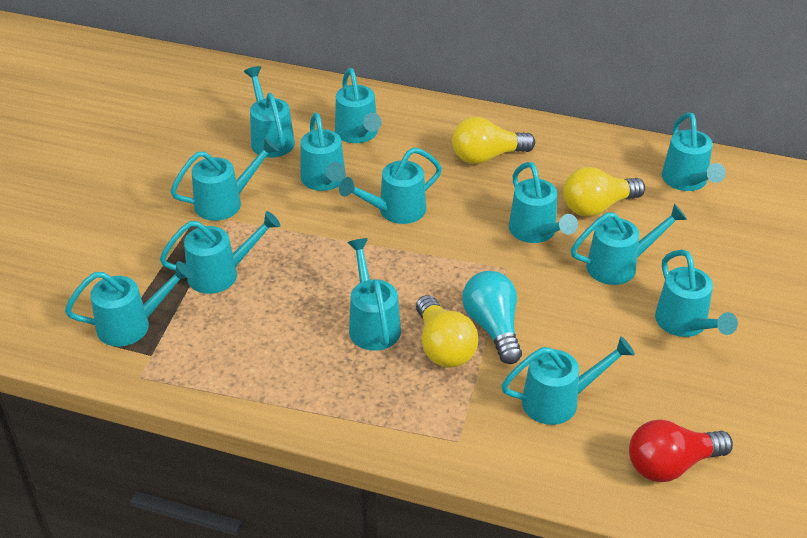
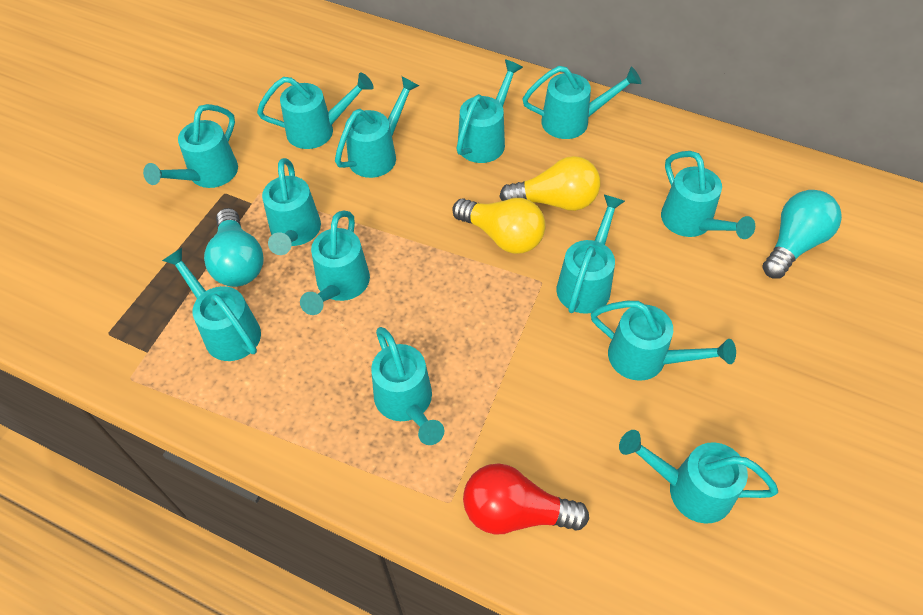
turquoise light bulb: 1 -> 2
yellow light bulb: 3 -> 2

